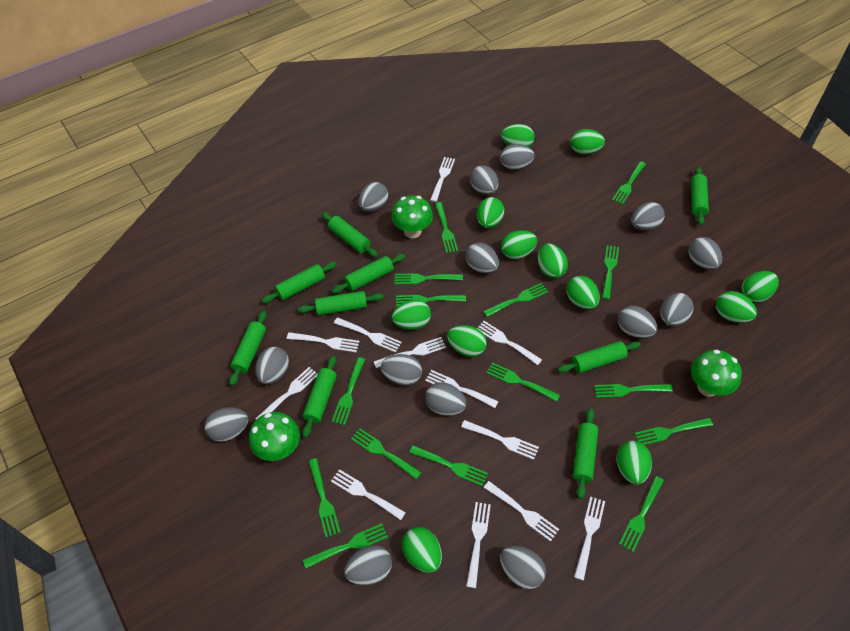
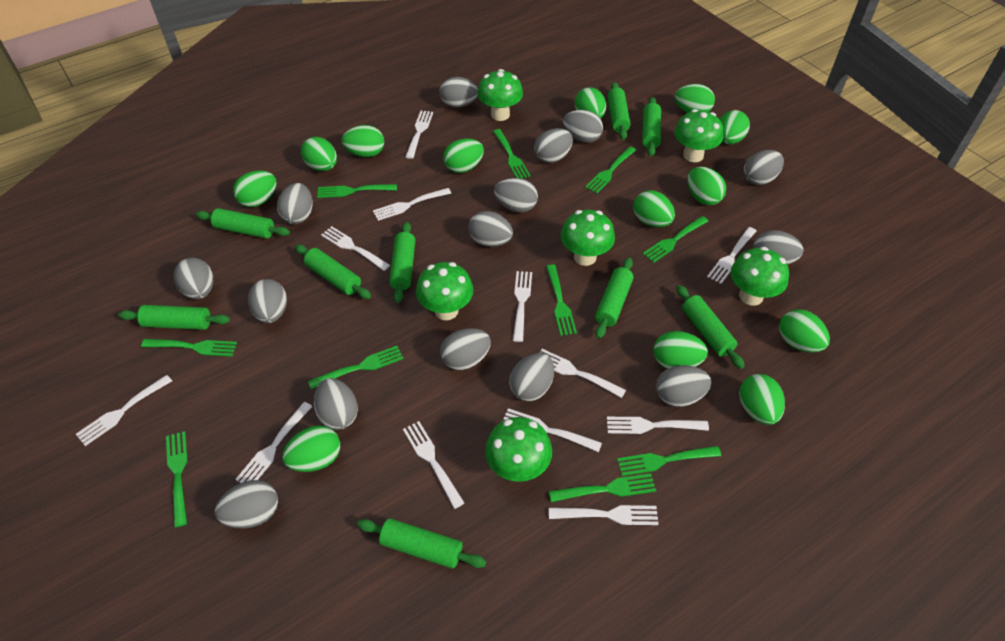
green egg: 12 -> 13
green fork: 15 -> 10
green mushroom: 3 -> 6
grey egg: 14 -> 15

